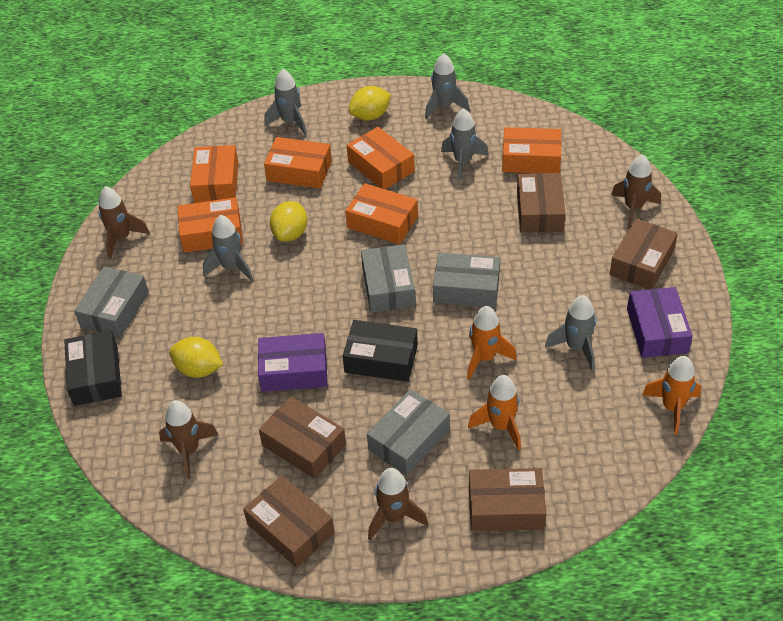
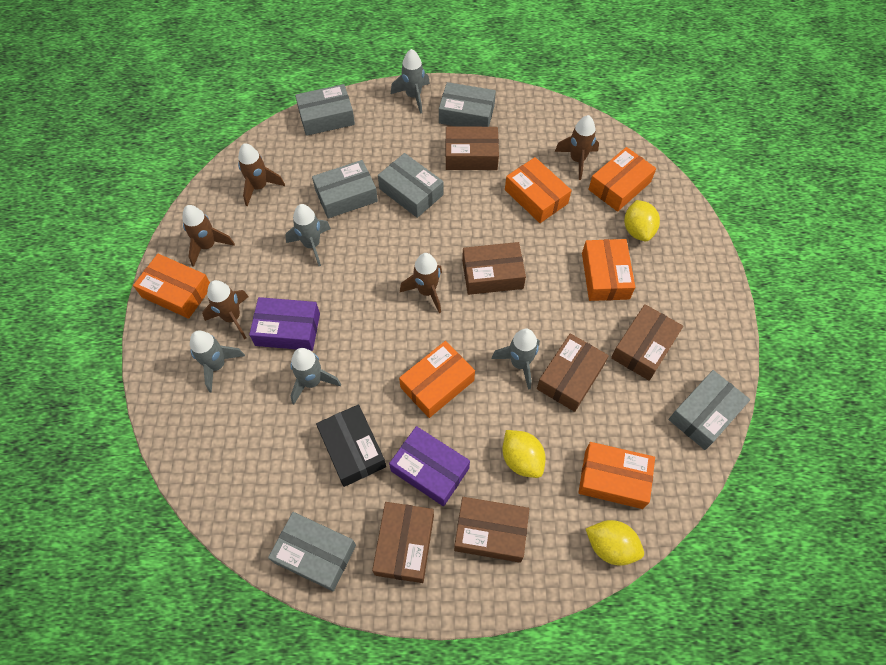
black box: 2 -> 1
brown box: 5 -> 6
brown rocket: 4 -> 5
grey box: 4 -> 6
orange rocket: 3 -> 0

